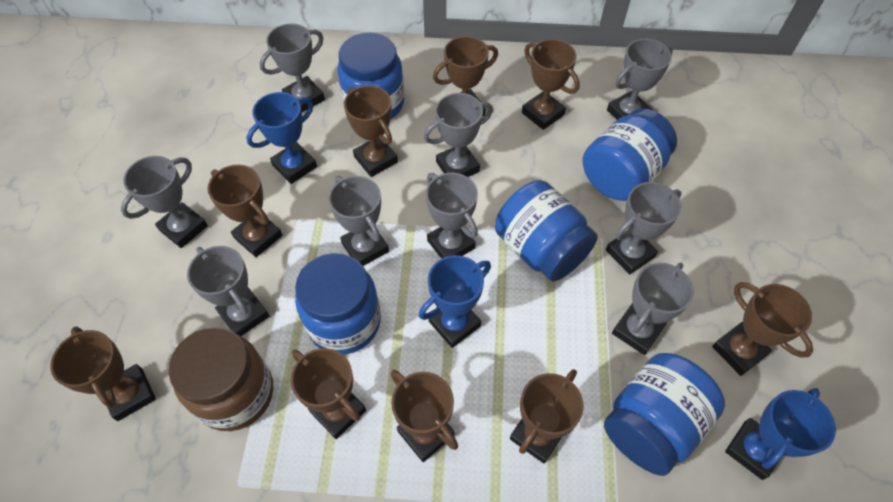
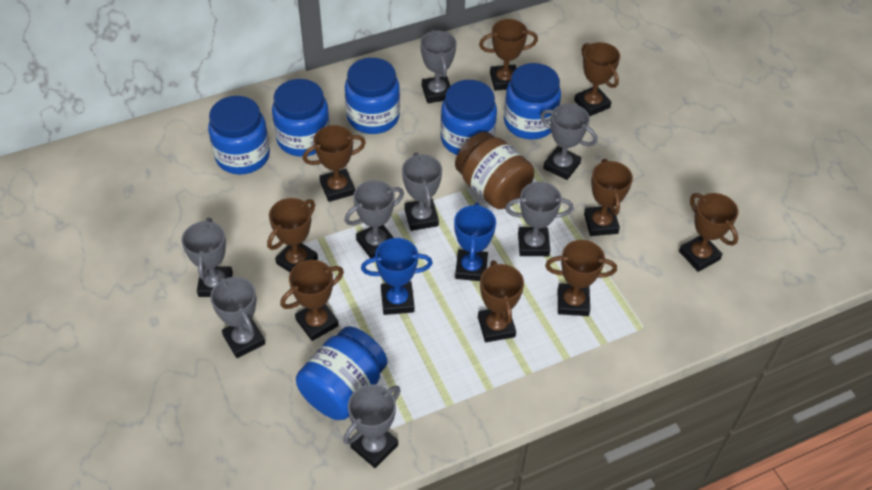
blue jar: 5 -> 6
blue trophy: 3 -> 2
grey trophy: 9 -> 8

